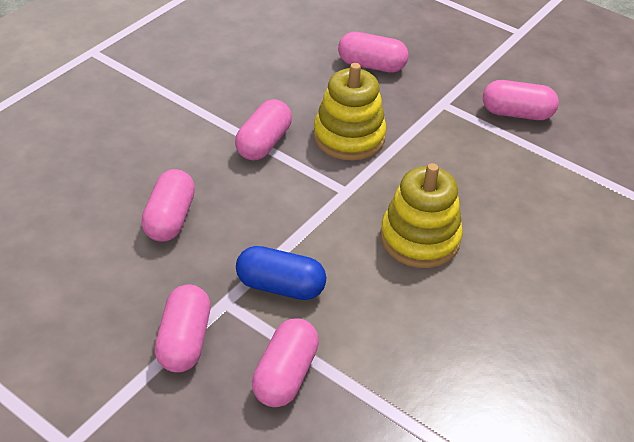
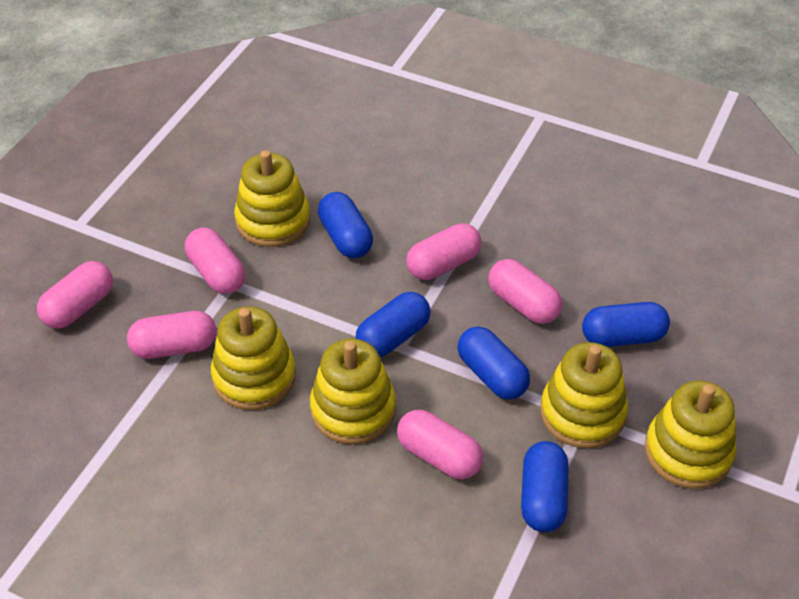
blue capsule: 1 -> 5
yellow stacking toy: 2 -> 5

